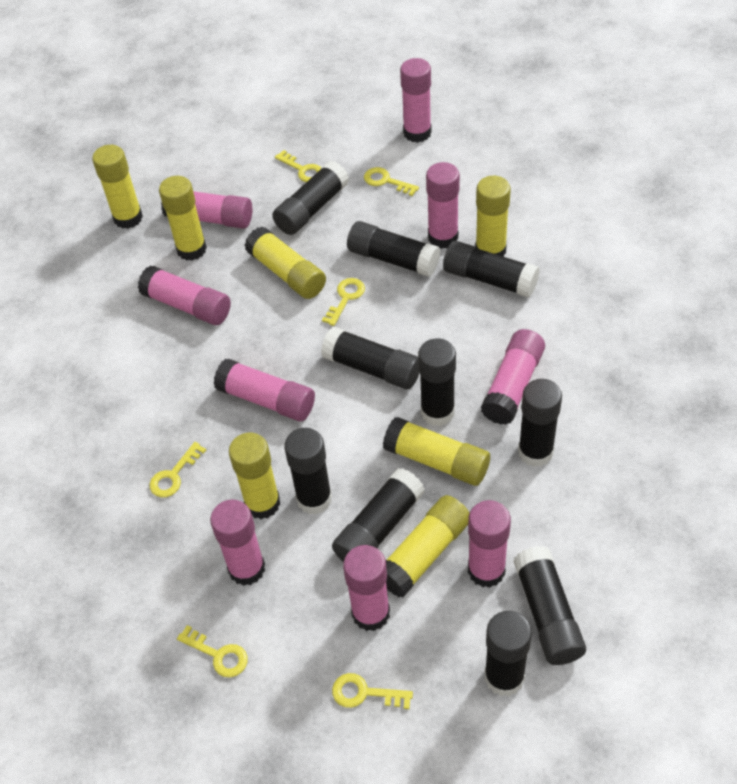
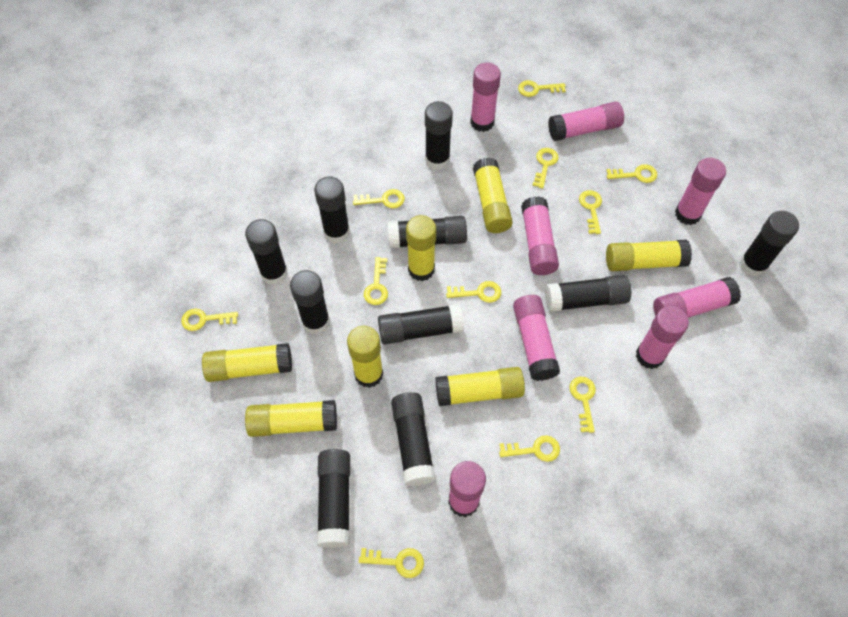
pink glue stick: 9 -> 8
yellow key: 6 -> 11

